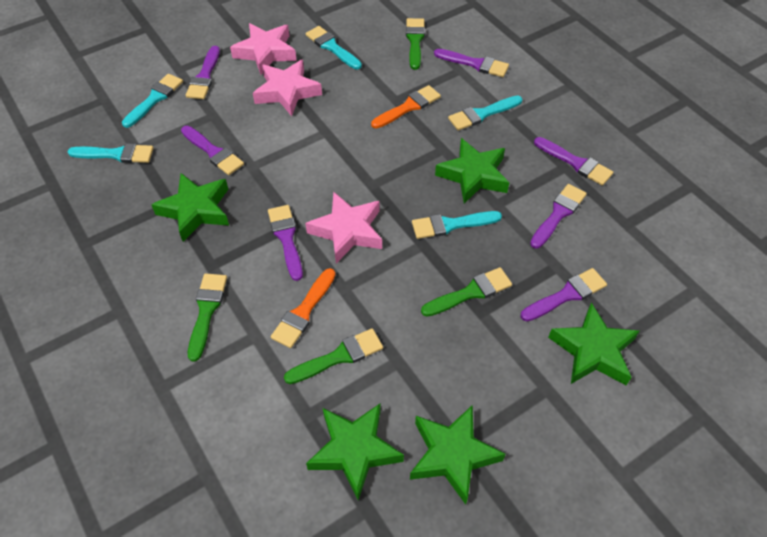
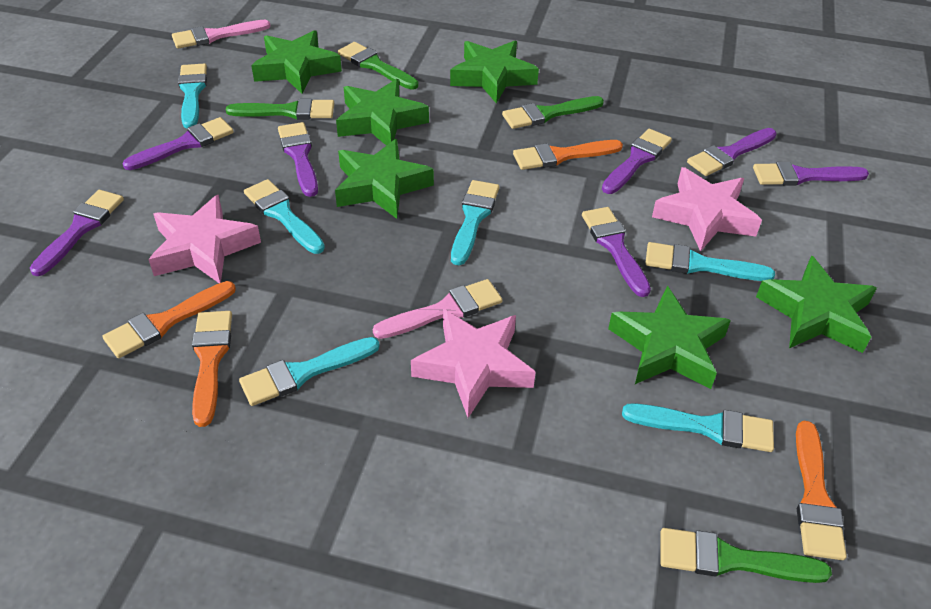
green star: 5 -> 6
orange brush: 2 -> 4
pink brush: 0 -> 2
turquoise brush: 5 -> 6

